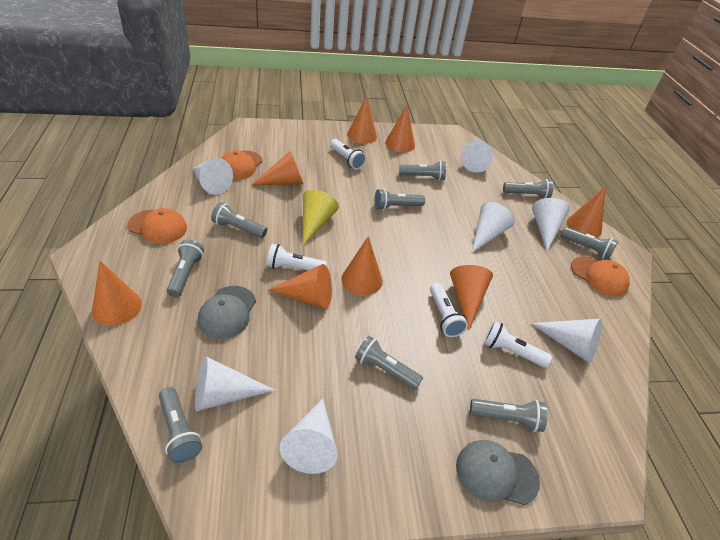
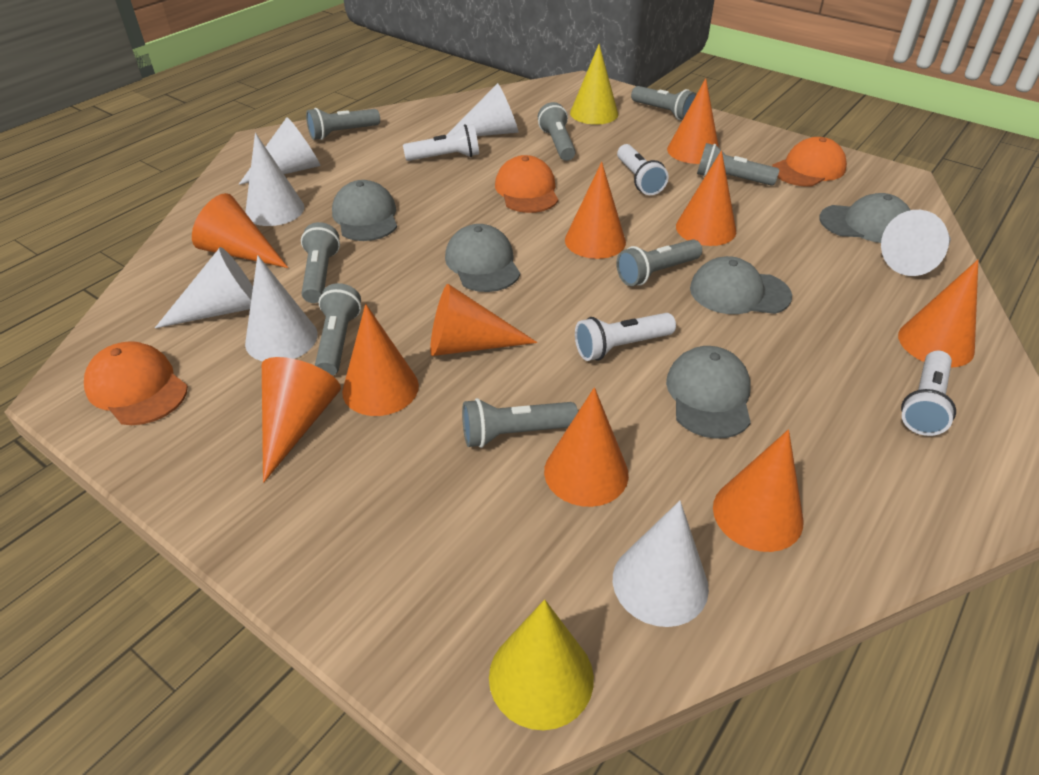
grey cap: 2 -> 5
grey flashlight: 9 -> 8
orange cone: 8 -> 10
yellow cone: 1 -> 2

